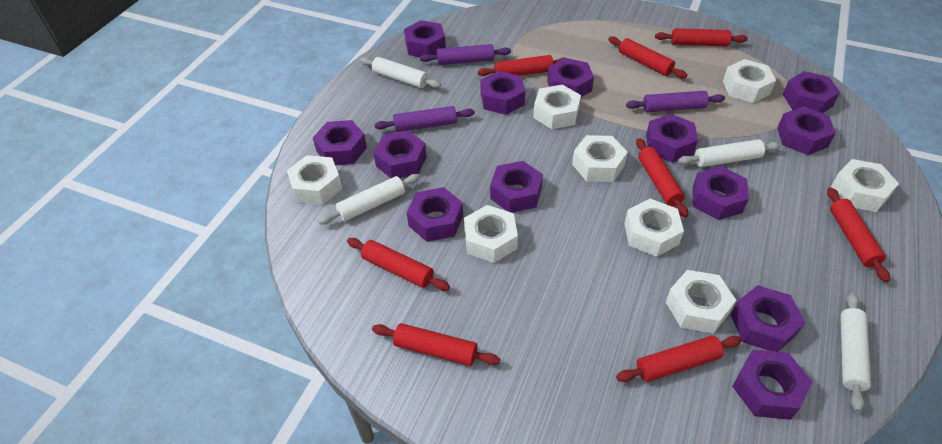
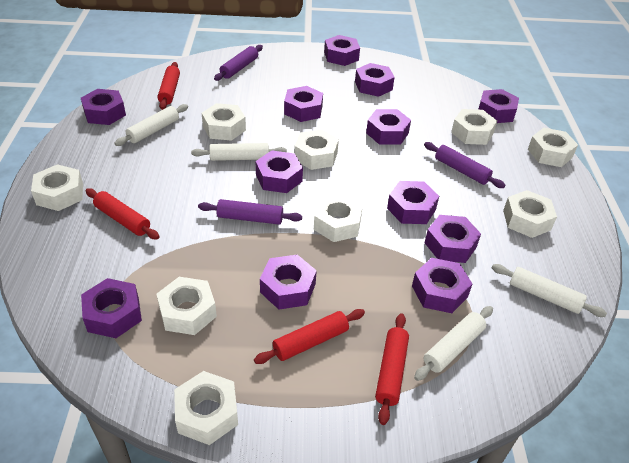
purple nut: 13 -> 12
red rolling pin: 8 -> 4
white nut: 8 -> 9

